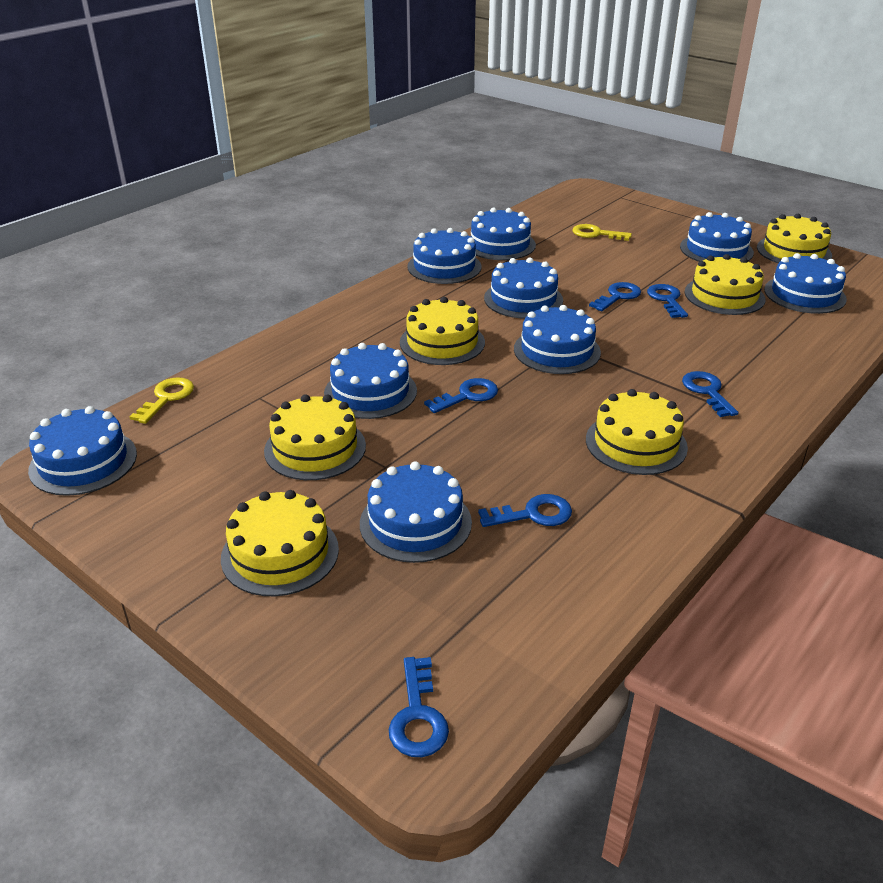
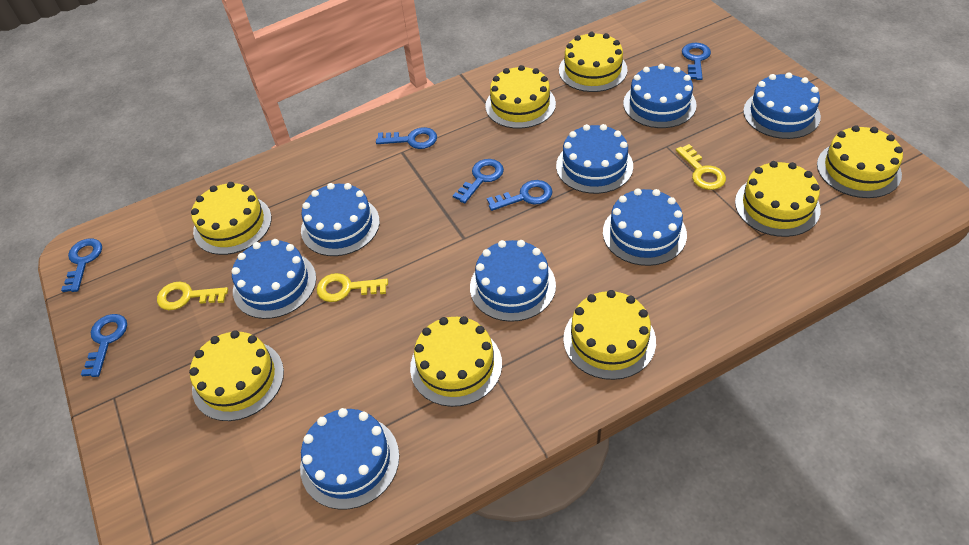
blue cake: 9 -> 8
yellow cake: 6 -> 8
yellow key: 2 -> 3

